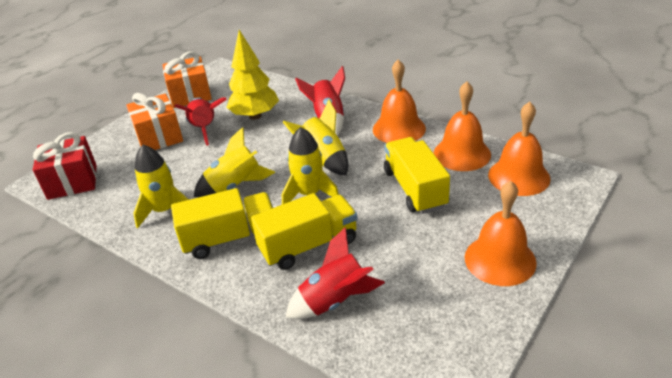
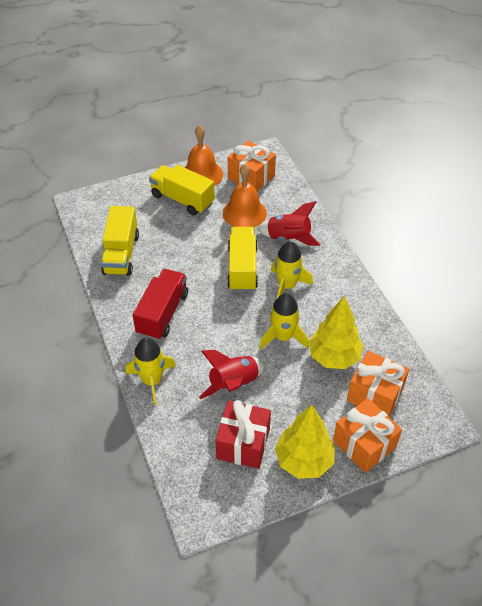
orange bell: 4 -> 2
orange gift: 2 -> 3
red rocket: 3 -> 2
red truck: 0 -> 1
yellow rocket: 4 -> 3
yellow tree: 1 -> 2

